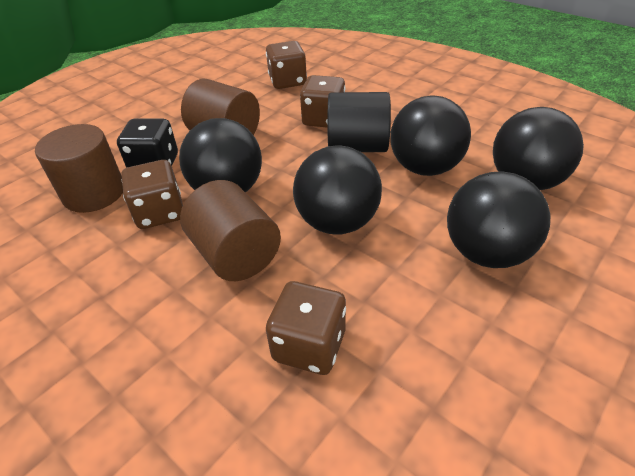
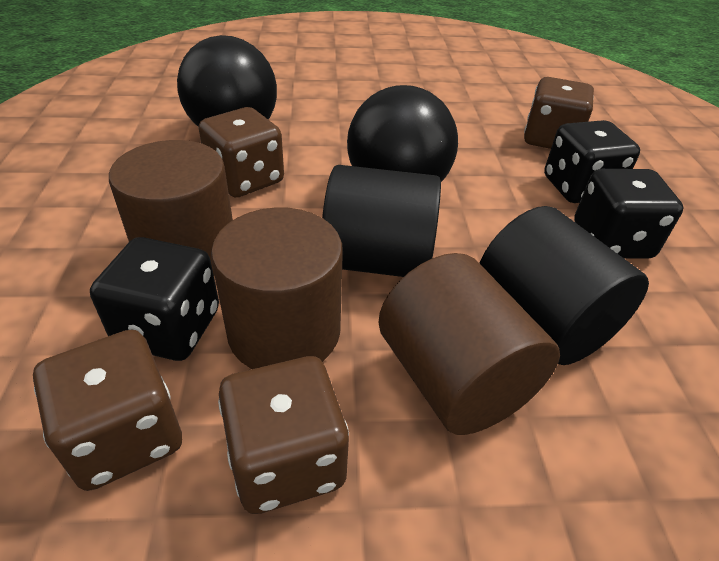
black ball: 5 -> 2
black cylinder: 1 -> 2
black dice: 1 -> 3

